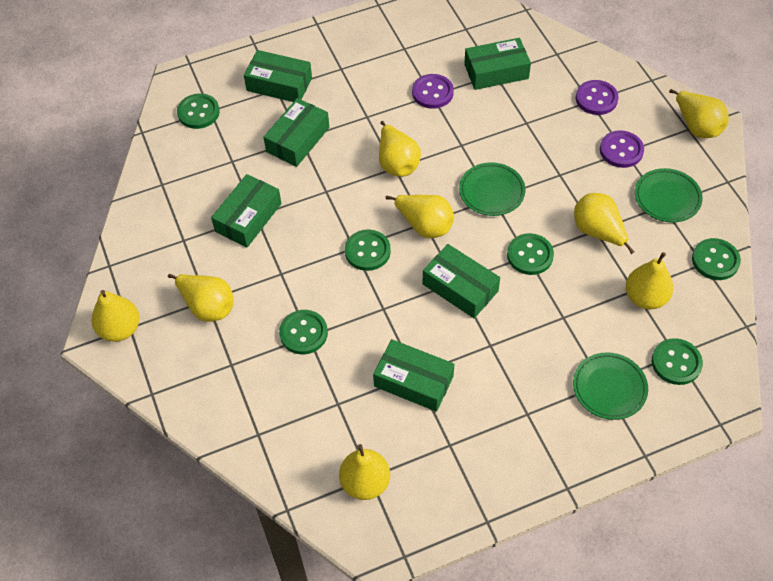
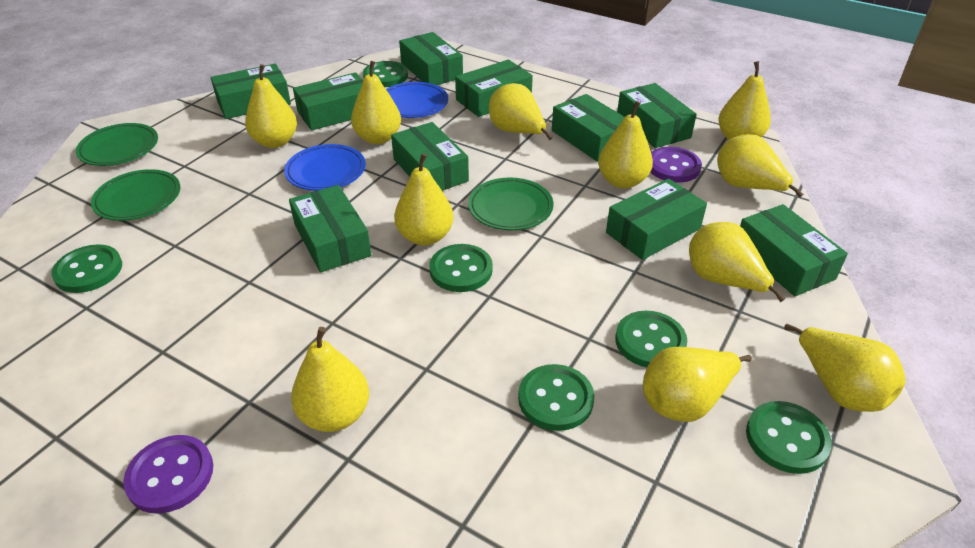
blue plate: 0 -> 2
green box: 6 -> 10
purple button: 3 -> 2
yellow pear: 8 -> 11

